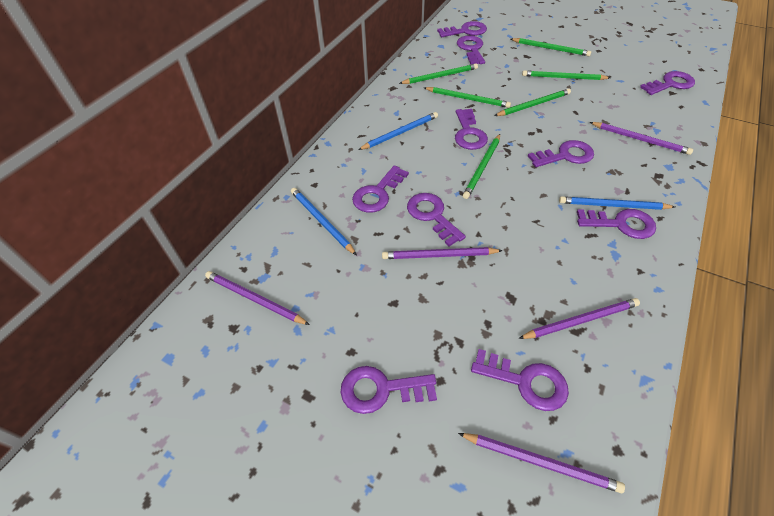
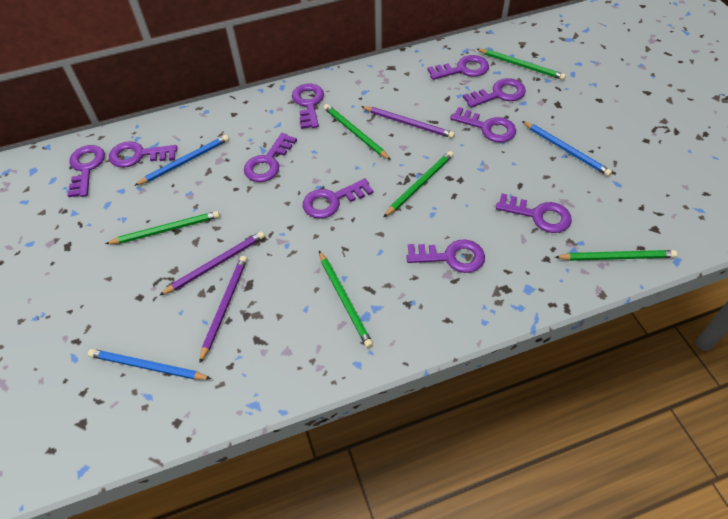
purple pencil: 5 -> 3

